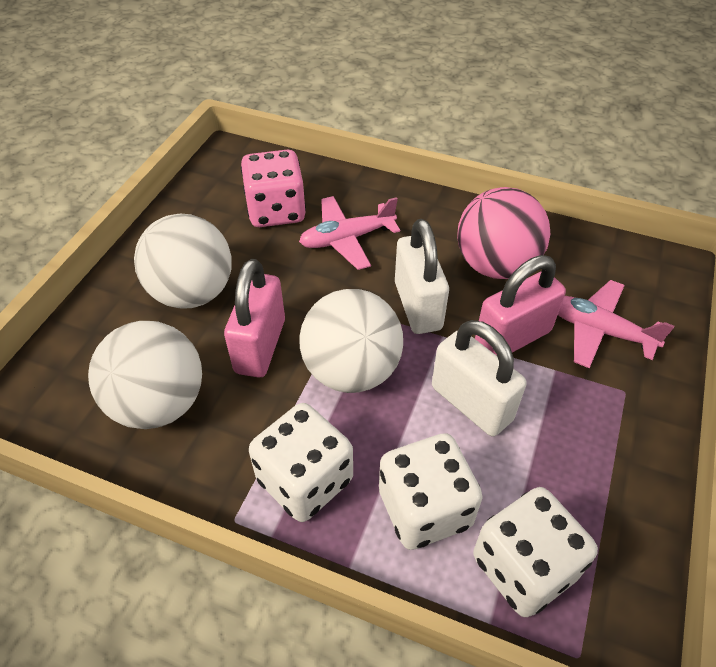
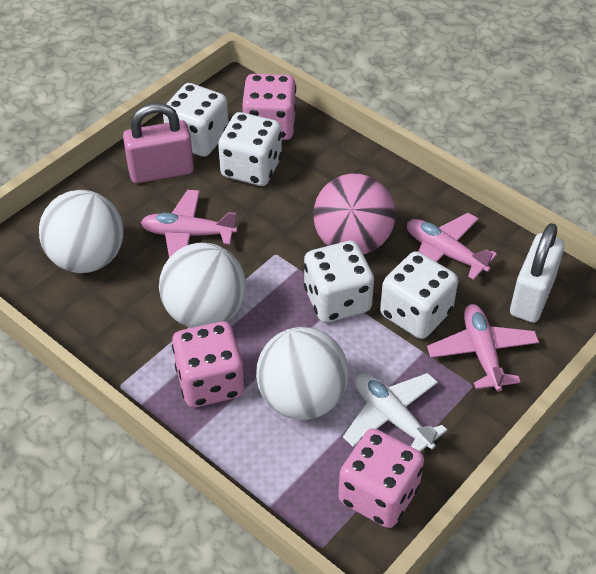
pink dice: 1 -> 3
pink padlock: 2 -> 1
pink plane: 2 -> 3
white dice: 3 -> 4
white padlock: 2 -> 1
white plane: 0 -> 1

